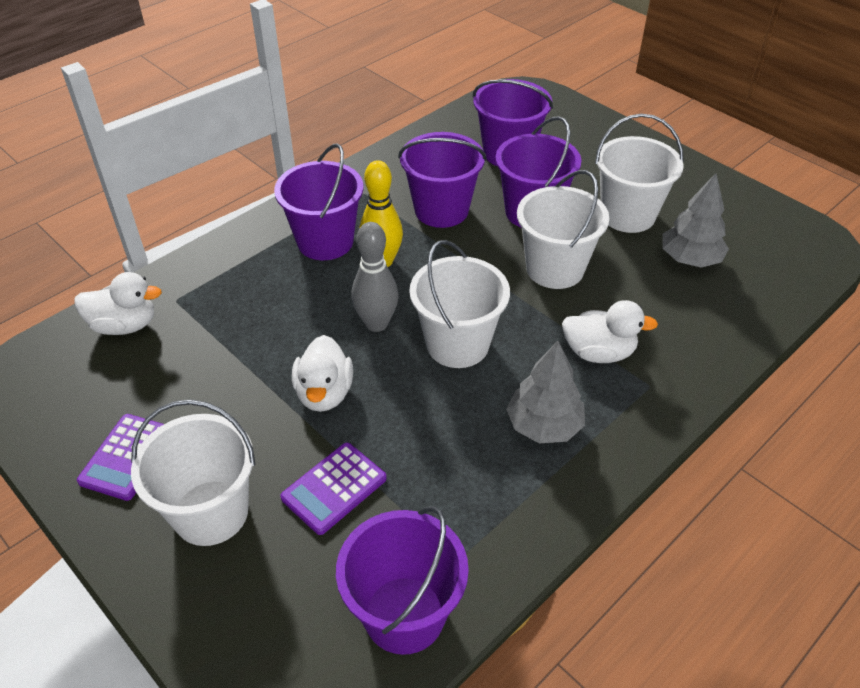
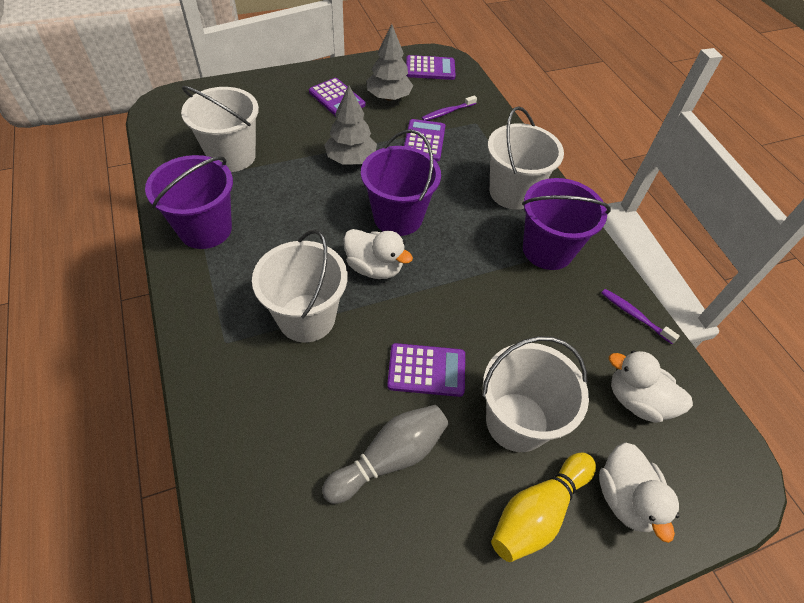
purple bucket: 5 -> 3
purple calculator: 2 -> 4
purple toothbrush: 0 -> 2

